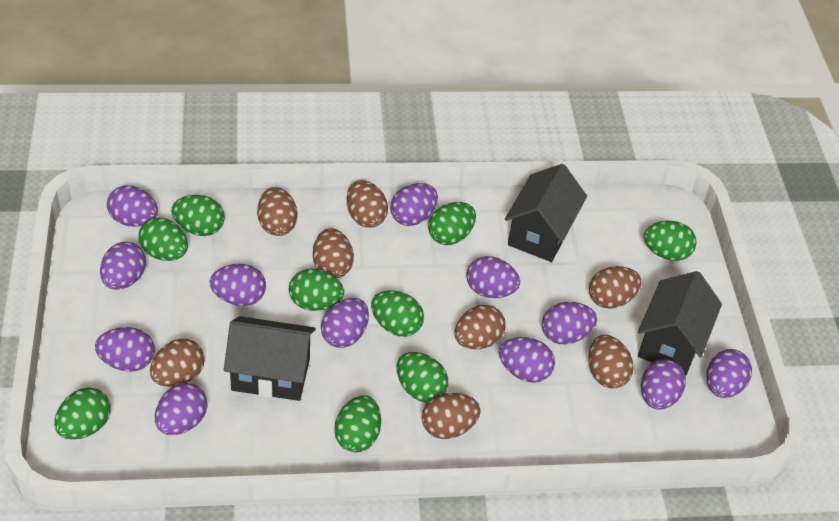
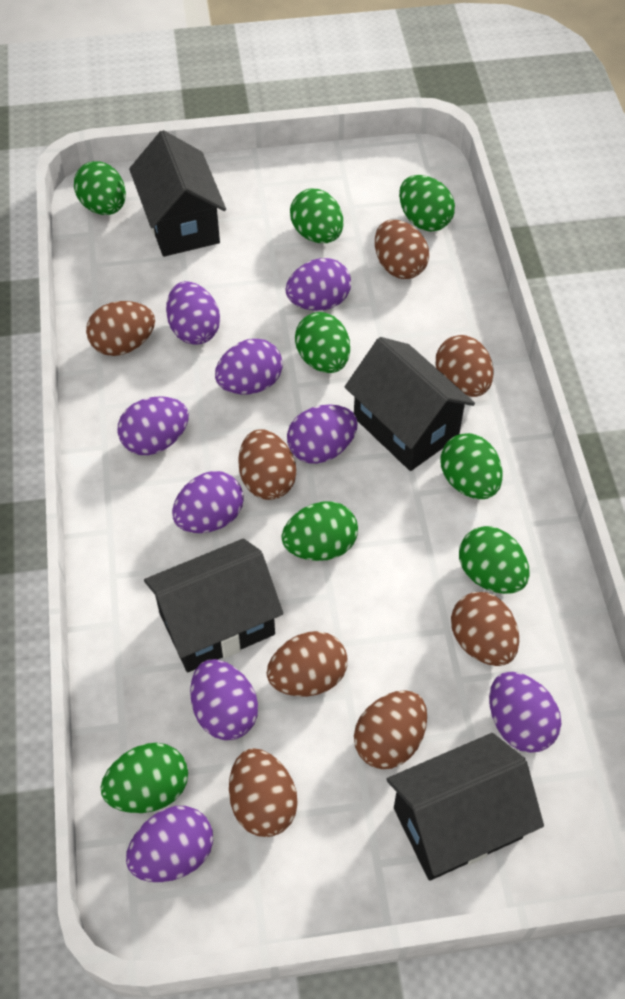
black house: 3 -> 4
green egg: 9 -> 8
purple egg: 12 -> 9

